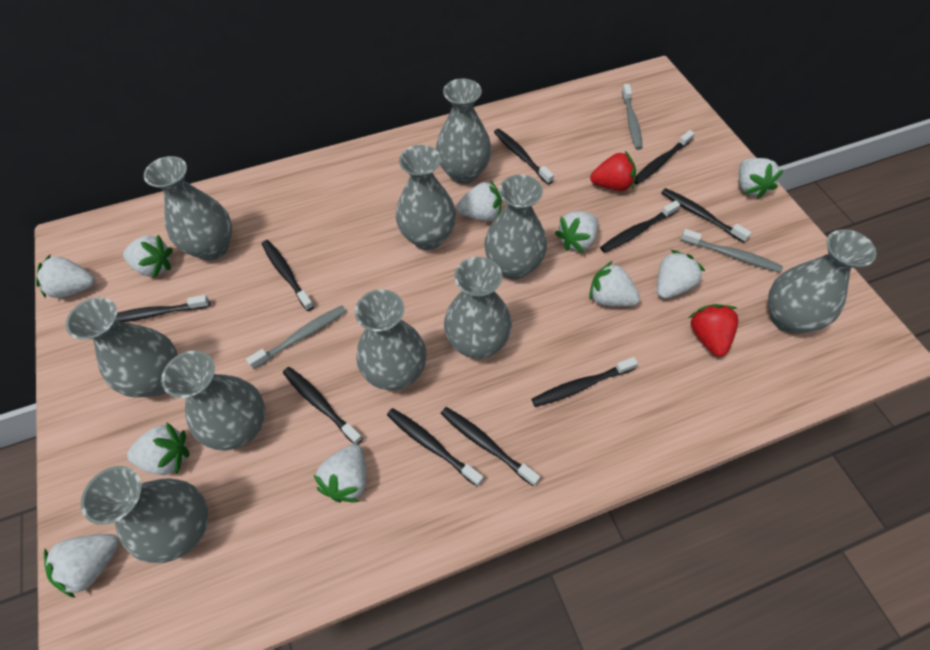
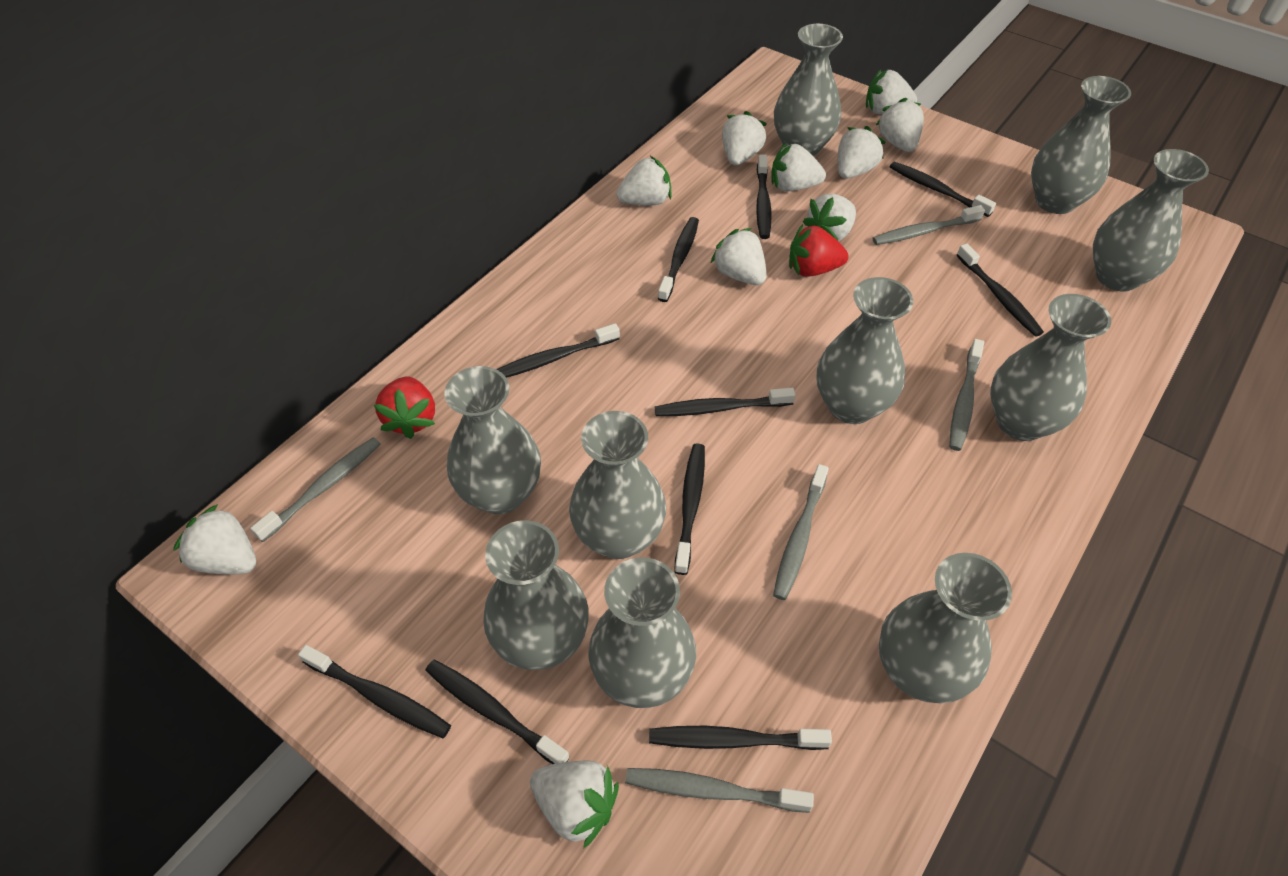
grey toothbrush: 3 -> 5

